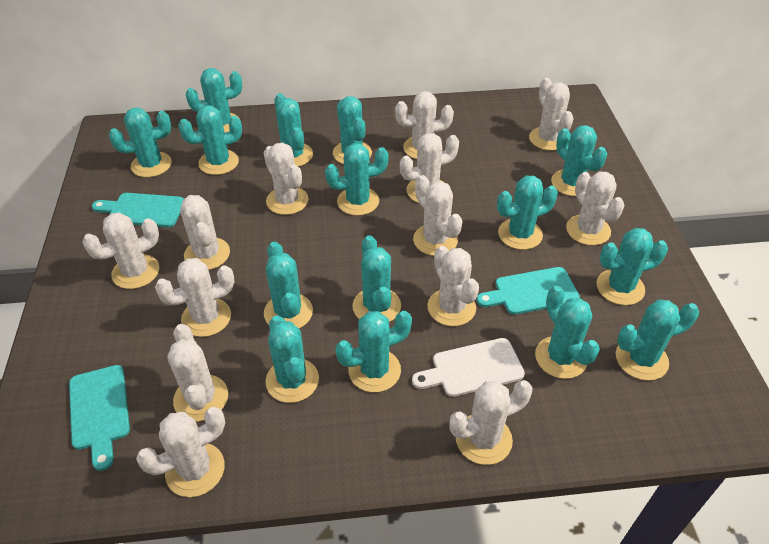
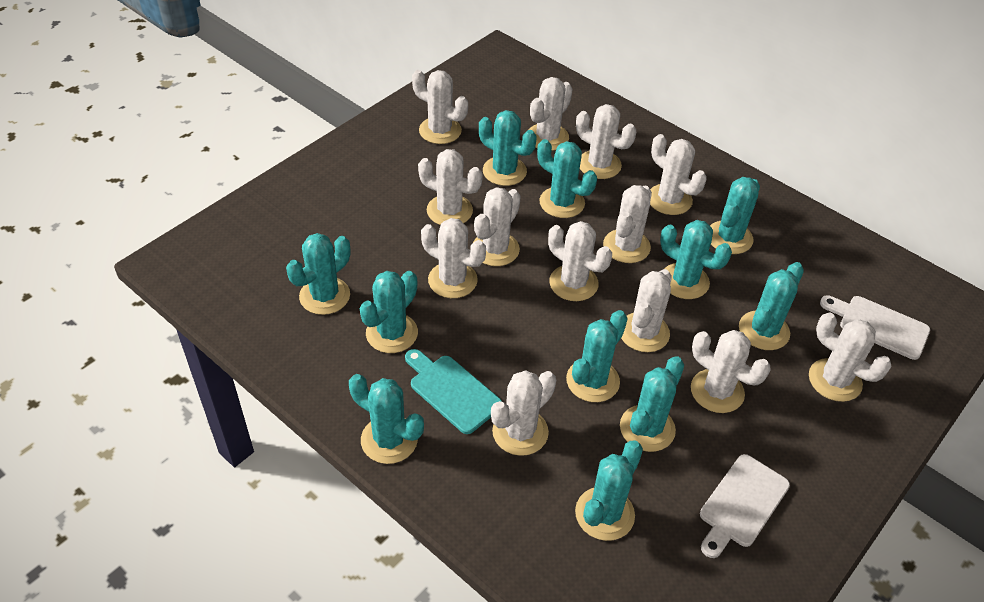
turquoise cactus: 15 -> 11
turquoise cutting board: 3 -> 1
white cutting board: 1 -> 2

